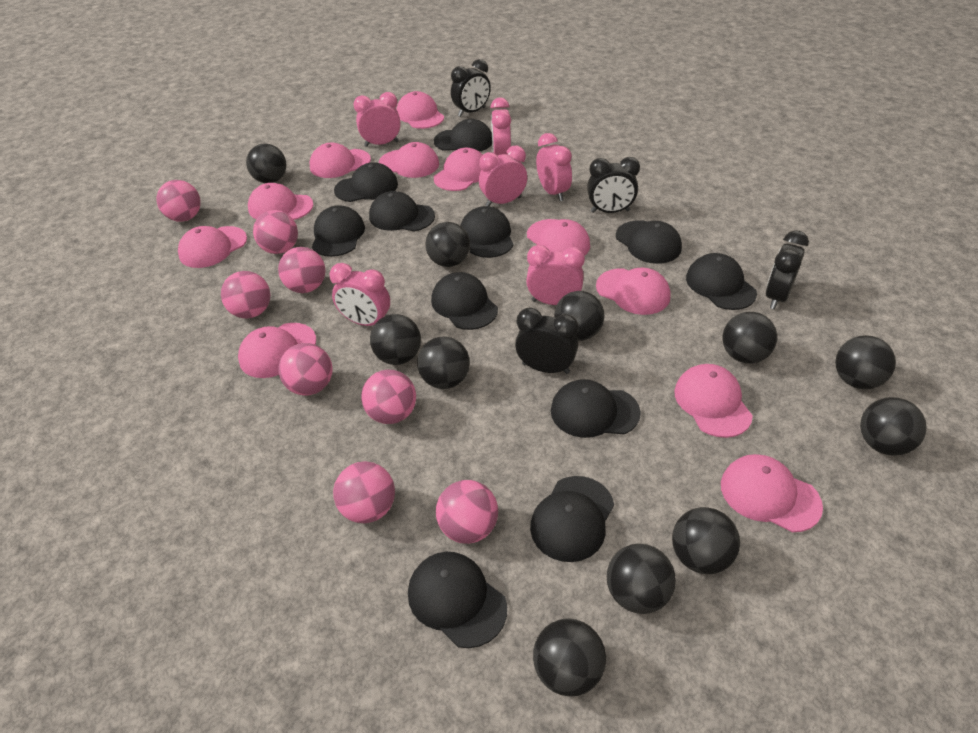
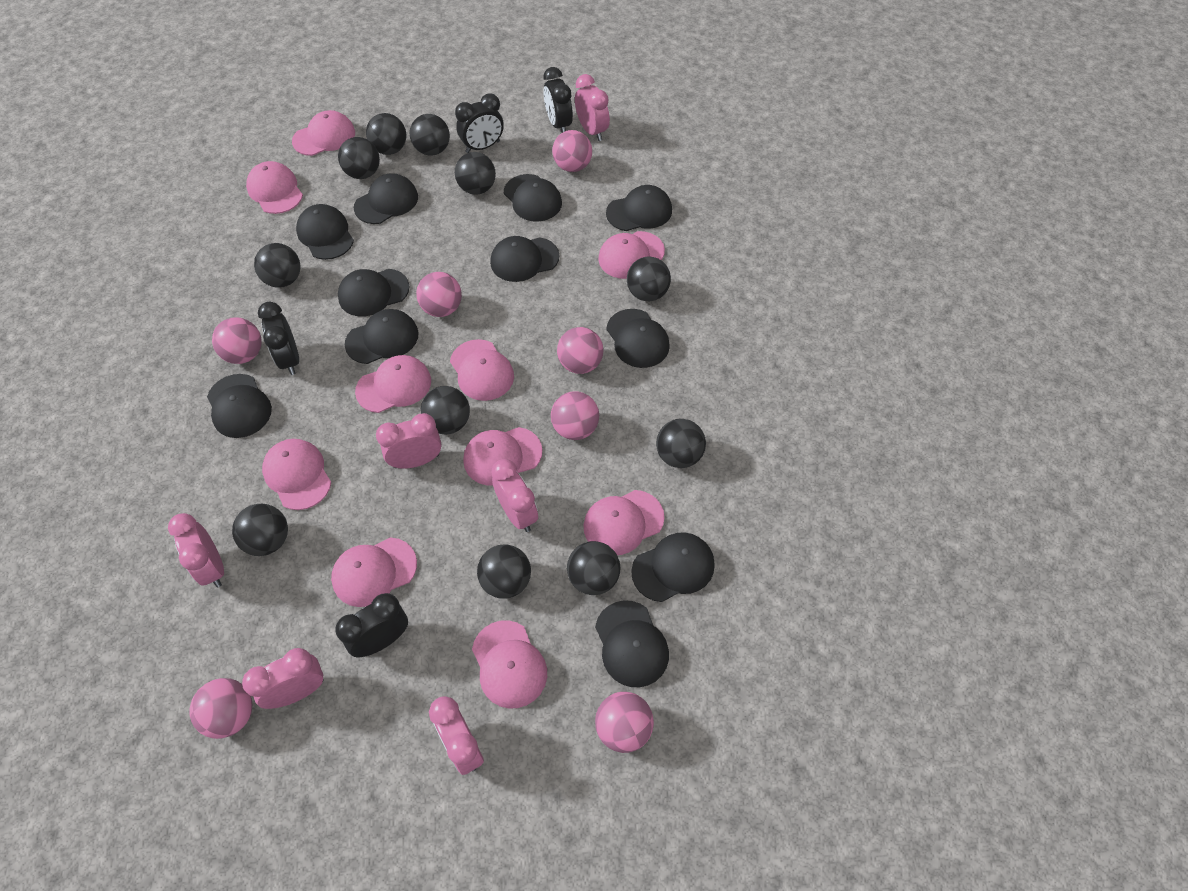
pink ball: 8 -> 7
pink cap: 11 -> 10

